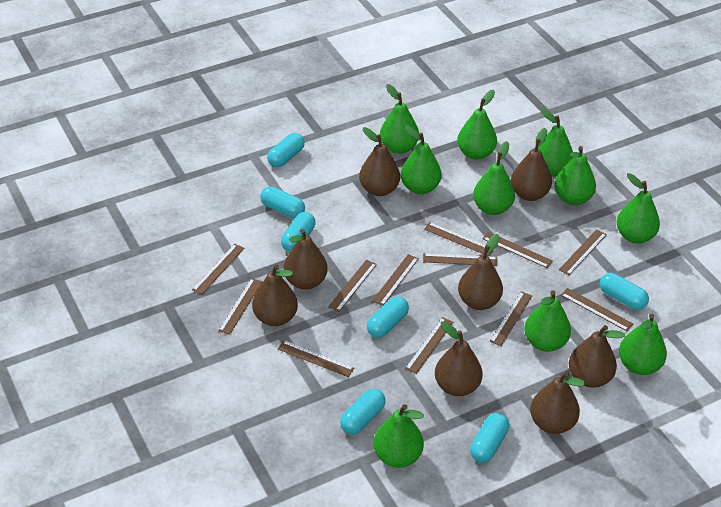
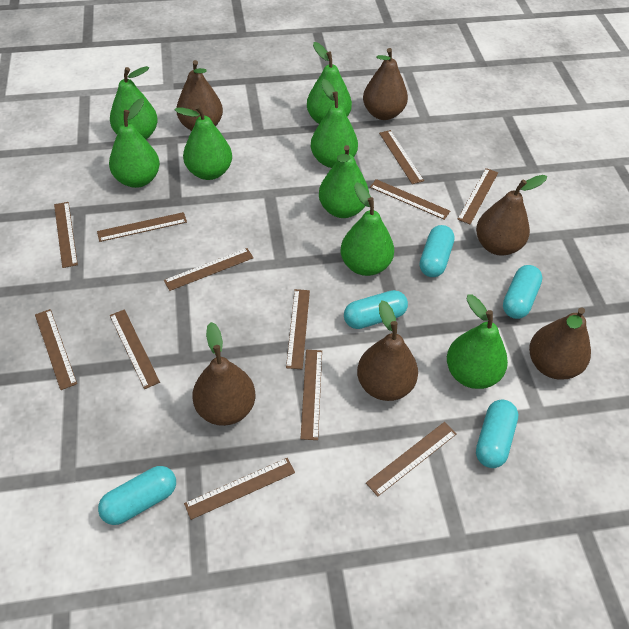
brown pear: 8 -> 6
green pear: 10 -> 8
turquoise capsule: 7 -> 5

